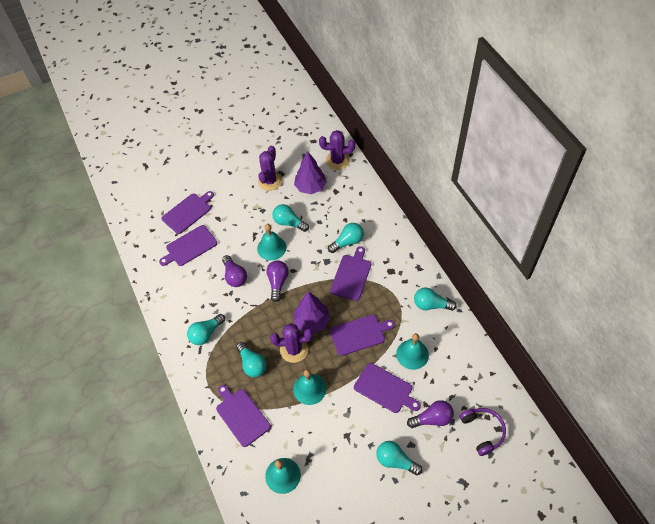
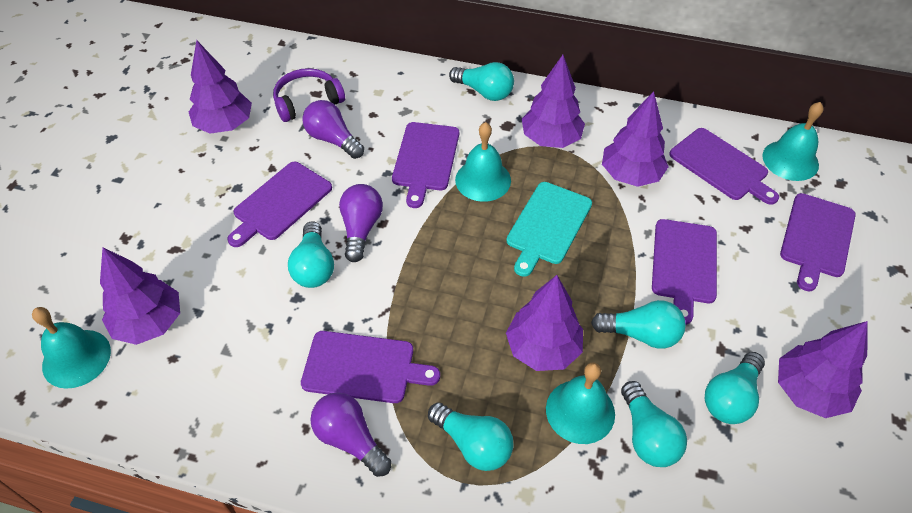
purple cactus: 3 -> 0
purple tree: 2 -> 6
turquoise cutting board: 0 -> 1

